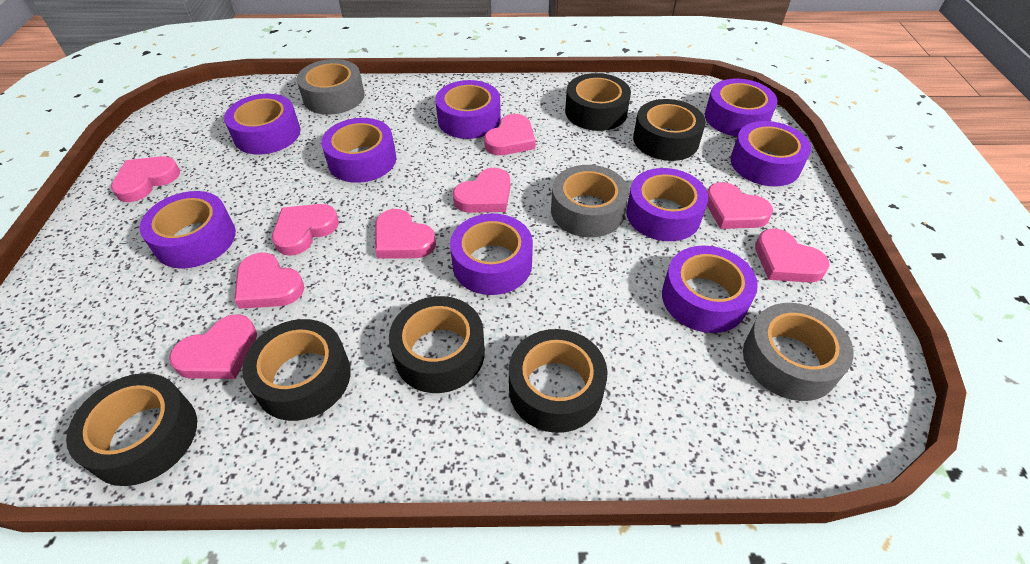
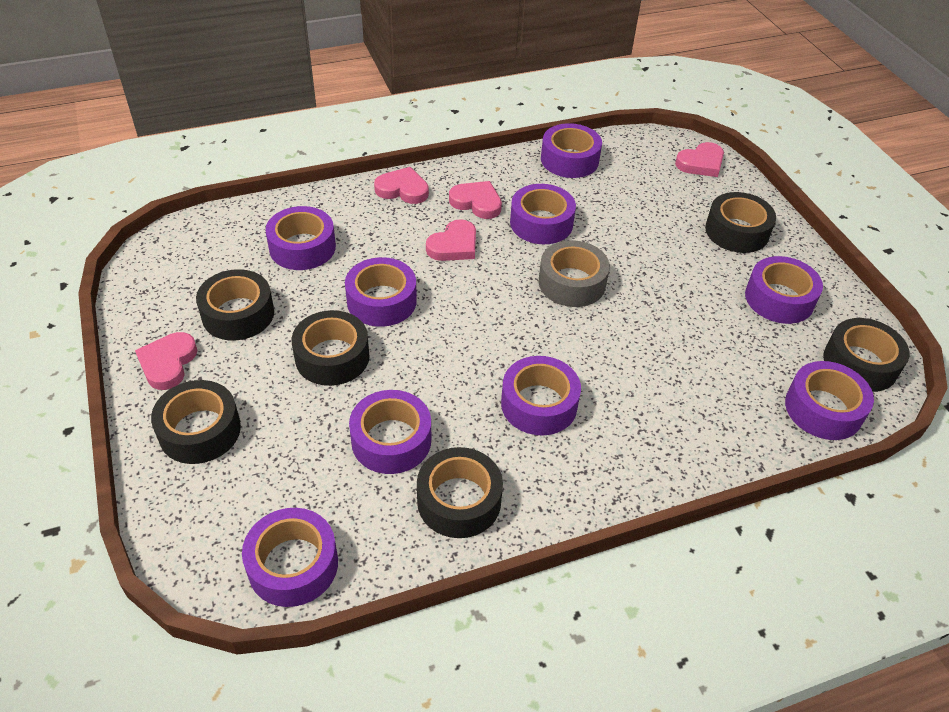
grey tape: 3 -> 1
pink heart: 9 -> 5

